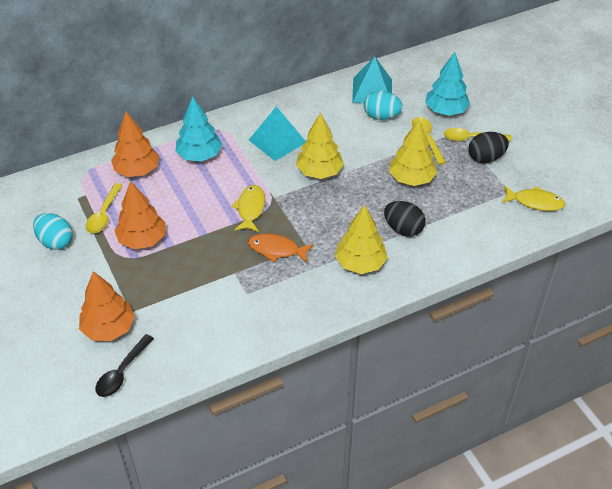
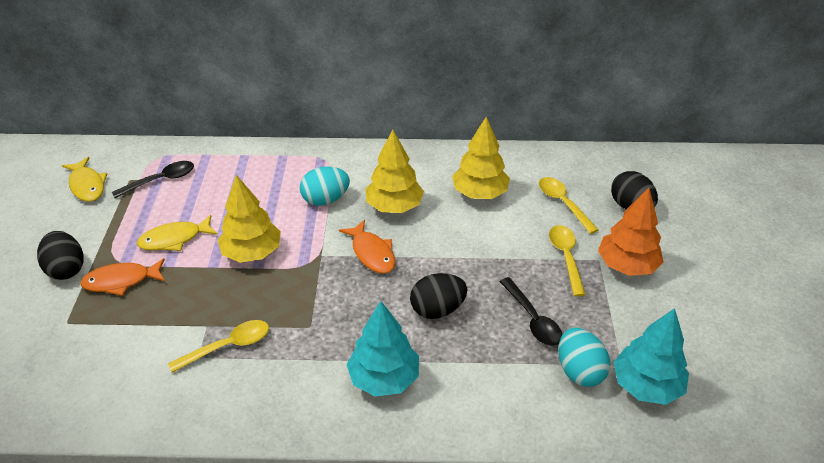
black egg: 2 -> 3
black spoon: 1 -> 2
orange fish: 1 -> 2
orange tree: 3 -> 1
turquoise pyramid: 2 -> 0

